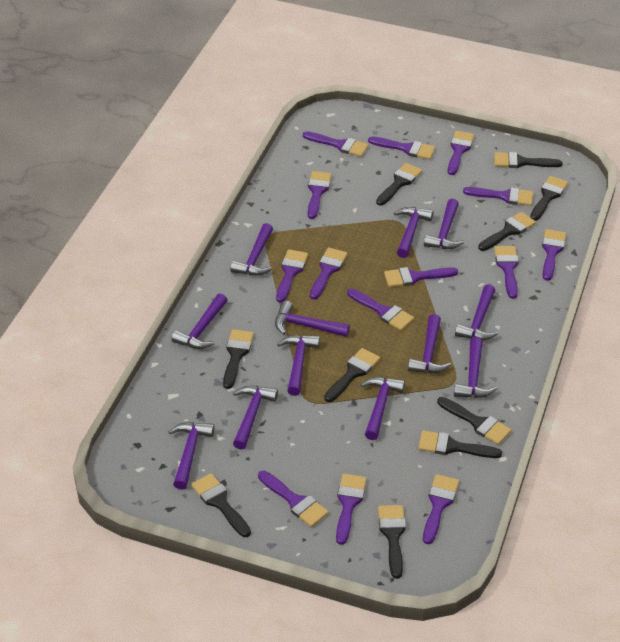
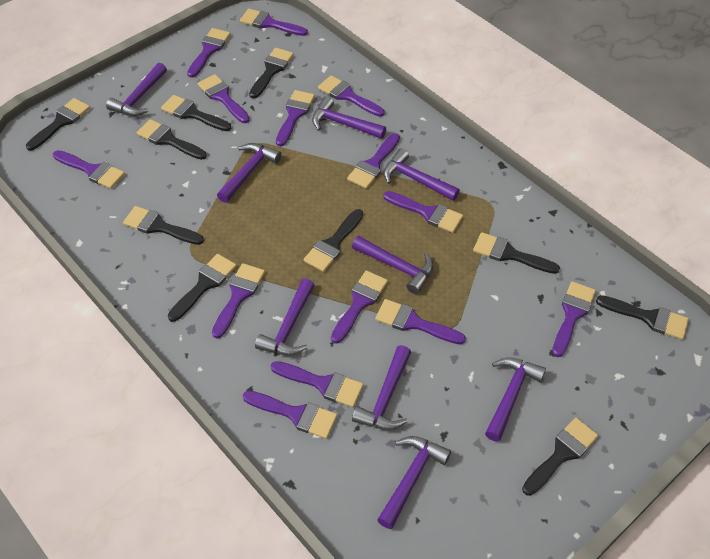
purple hammer: 12 -> 9

